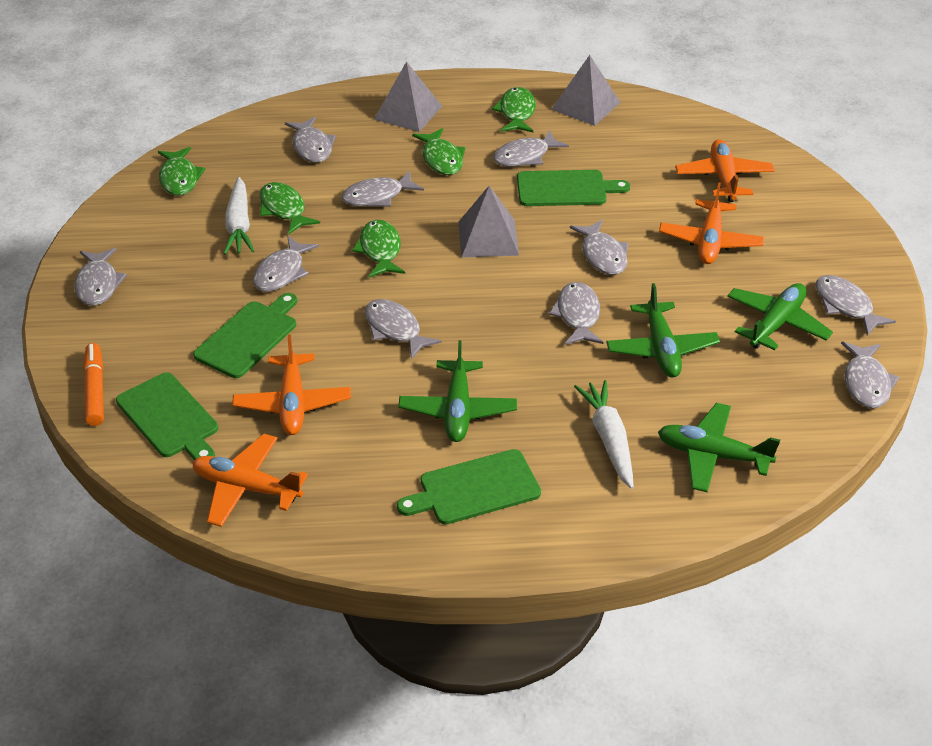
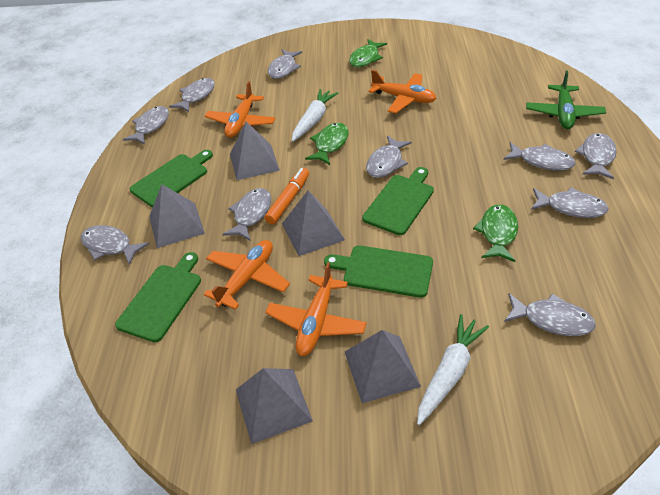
green fish: 5 -> 3
green plane: 4 -> 1
grey pyramid: 3 -> 5

